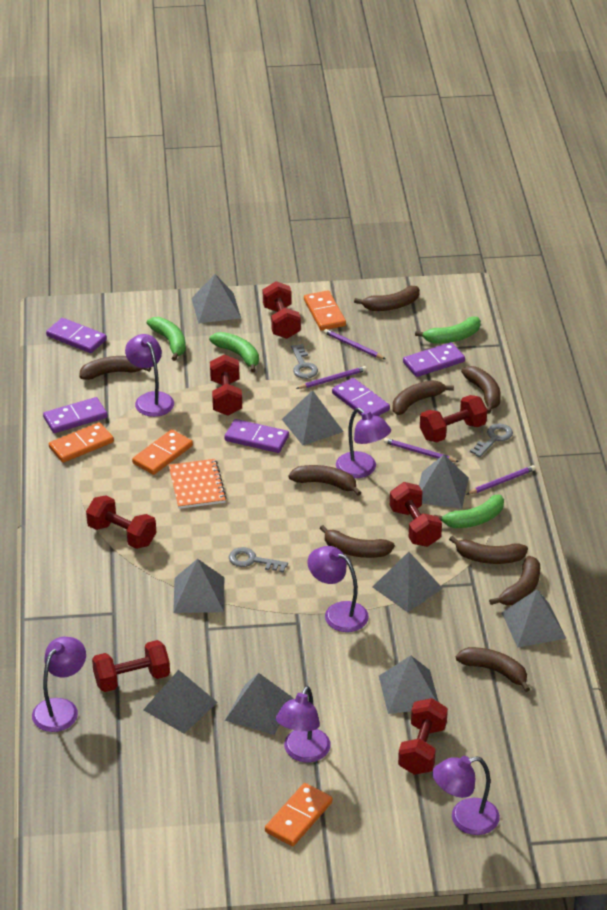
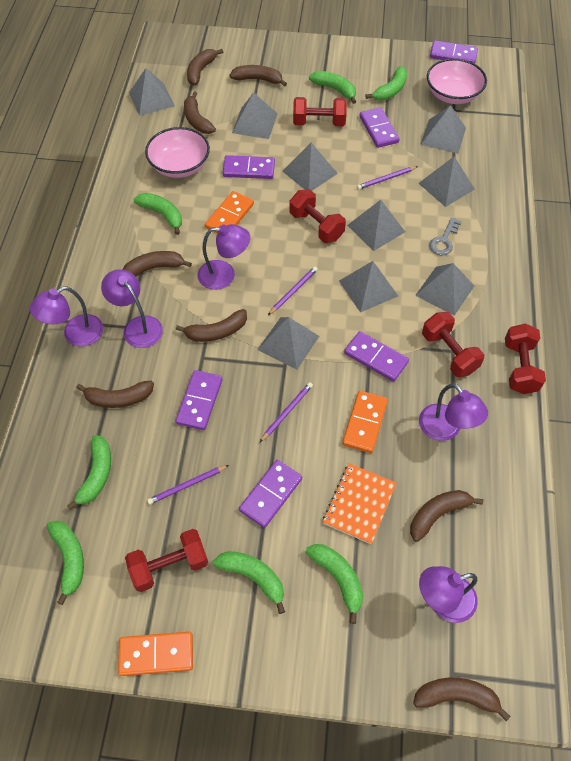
brown banana: 9 -> 8
green banana: 4 -> 7
grey key: 3 -> 1
orange domino: 4 -> 3
pink bowl: 0 -> 2
purple domino: 5 -> 6
purple lamp: 6 -> 5
red dumbbell: 7 -> 5

